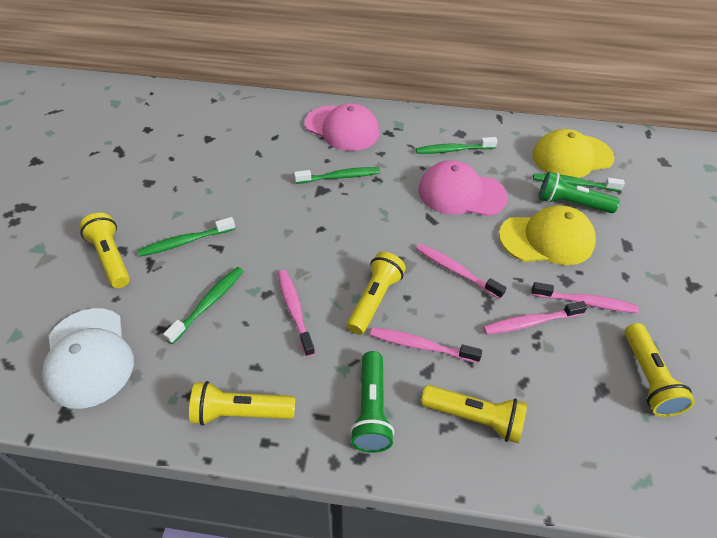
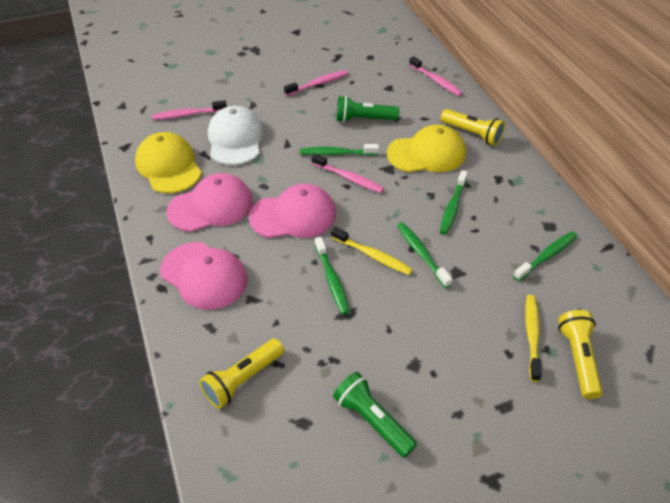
pink cap: 2 -> 3
pink toothbrush: 5 -> 4
yellow flashlight: 5 -> 3
yellow toothbrush: 0 -> 2

